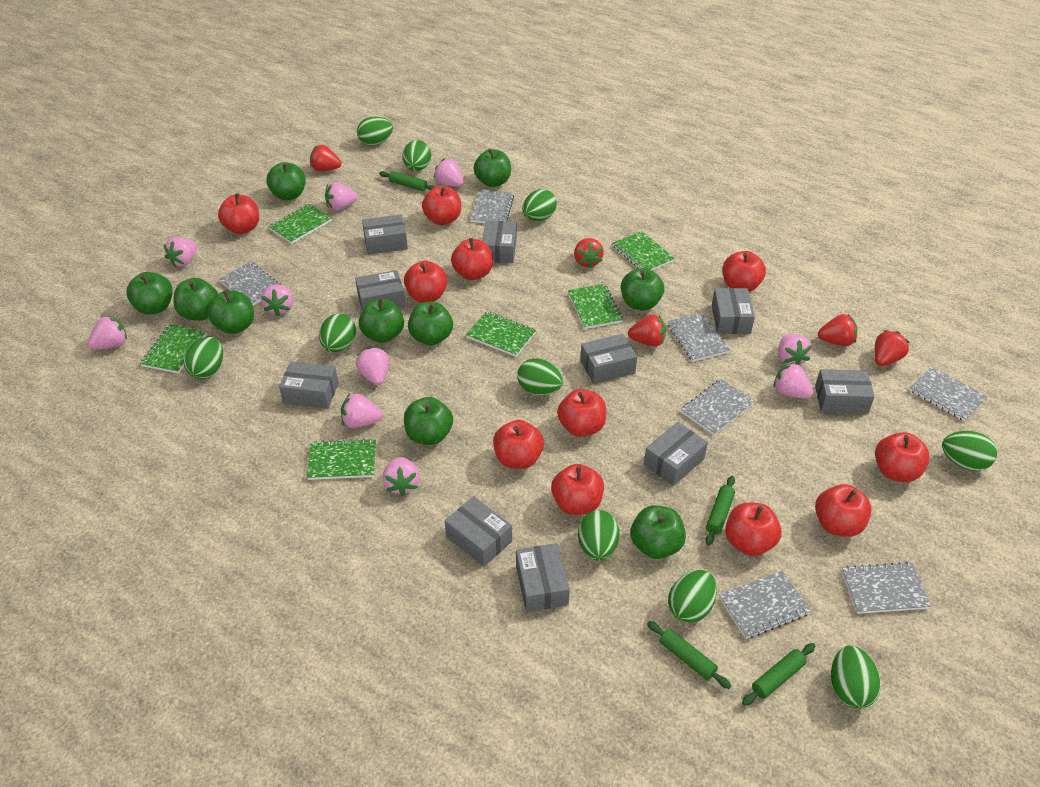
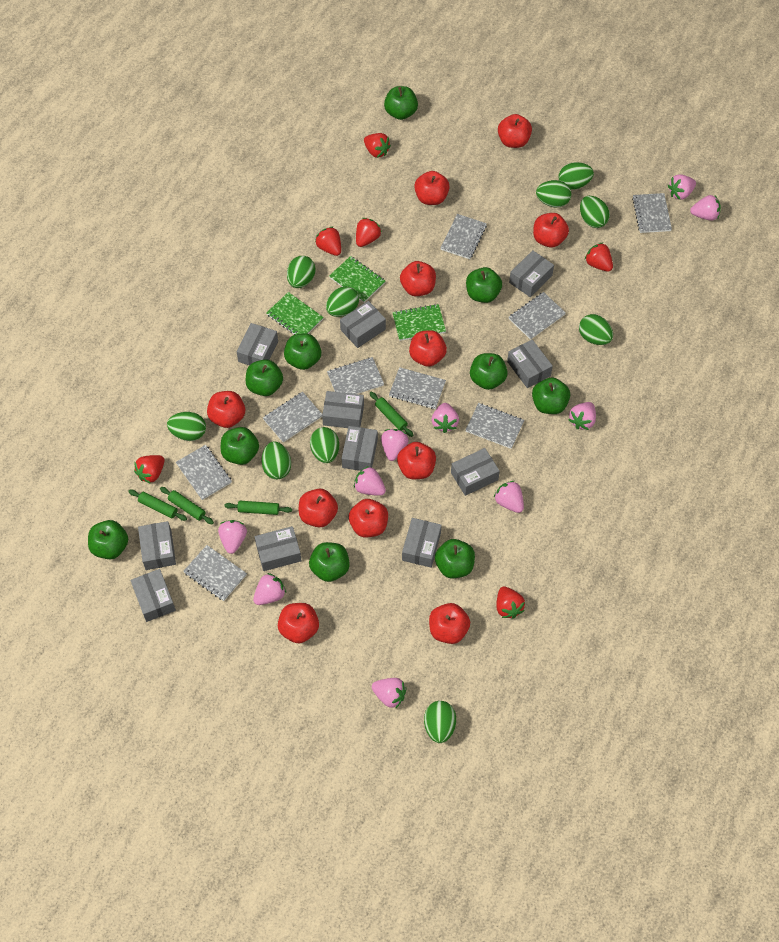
green notebook: 6 -> 3
grey box: 10 -> 11
grey notebook: 7 -> 9
red strawberry: 5 -> 6

